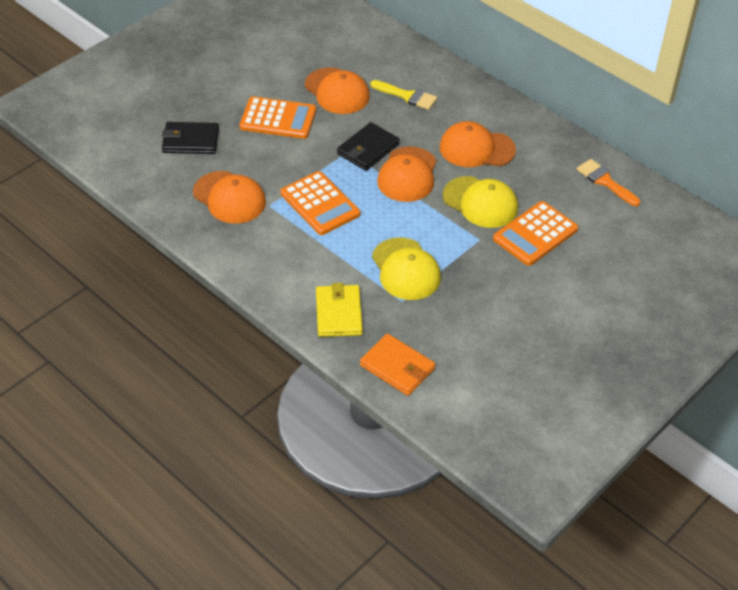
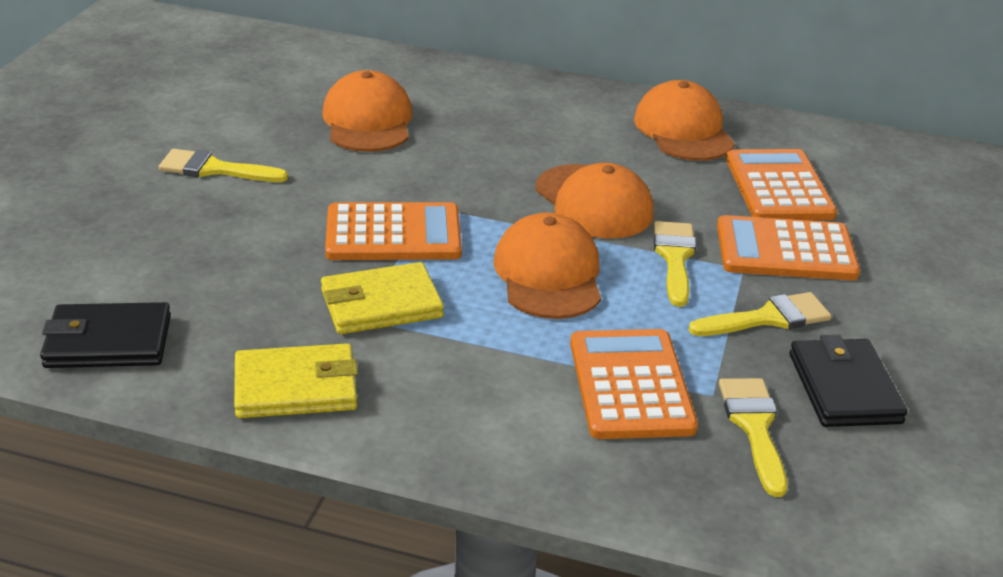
orange brush: 1 -> 0
orange calculator: 3 -> 4
orange wallet: 1 -> 0
yellow brush: 1 -> 4
yellow cap: 2 -> 0
yellow wallet: 1 -> 2

